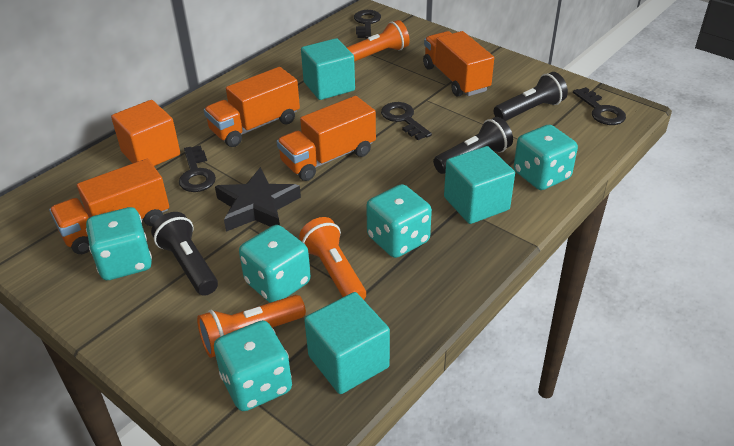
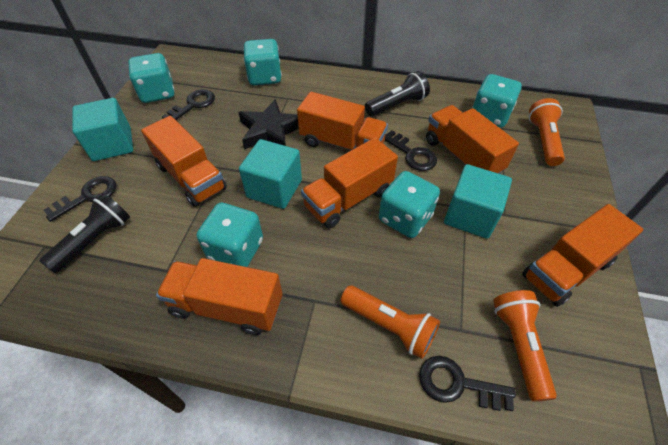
black flashlight: 3 -> 2
orange cube: 1 -> 0
orange truck: 4 -> 6

